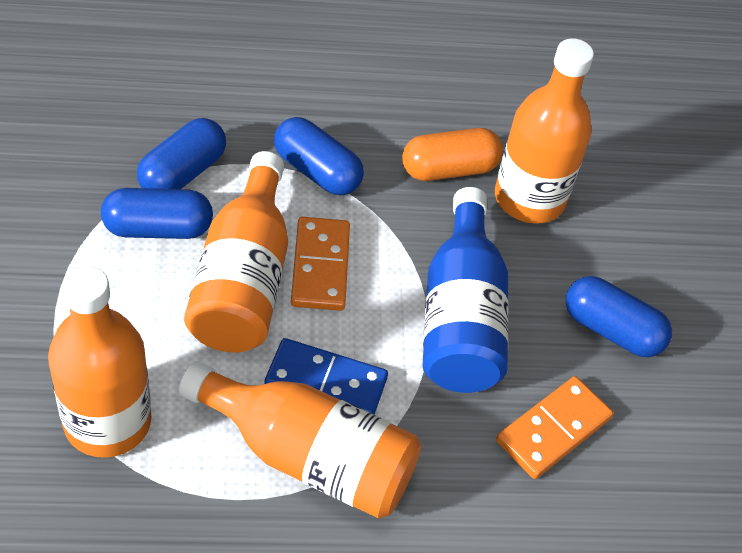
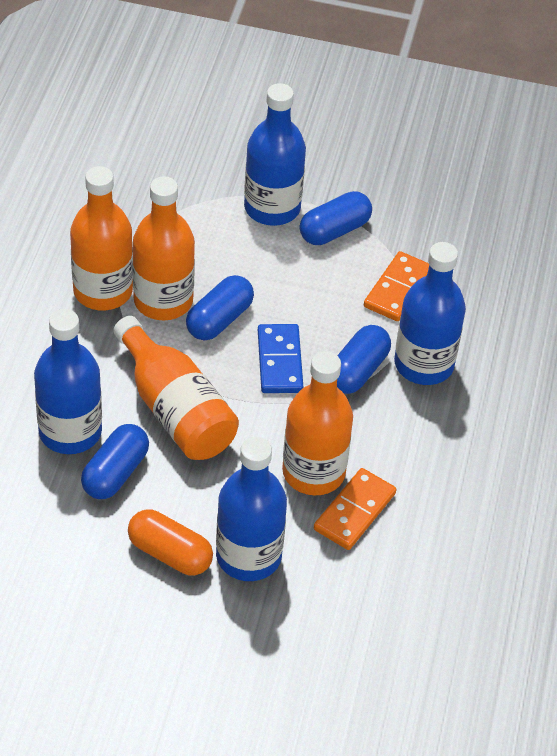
blue bottle: 1 -> 4

